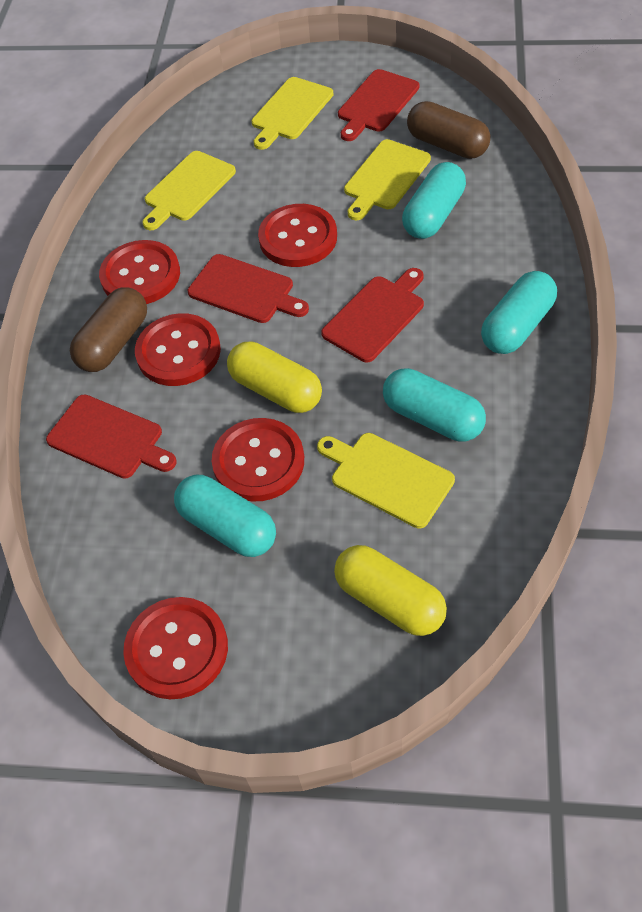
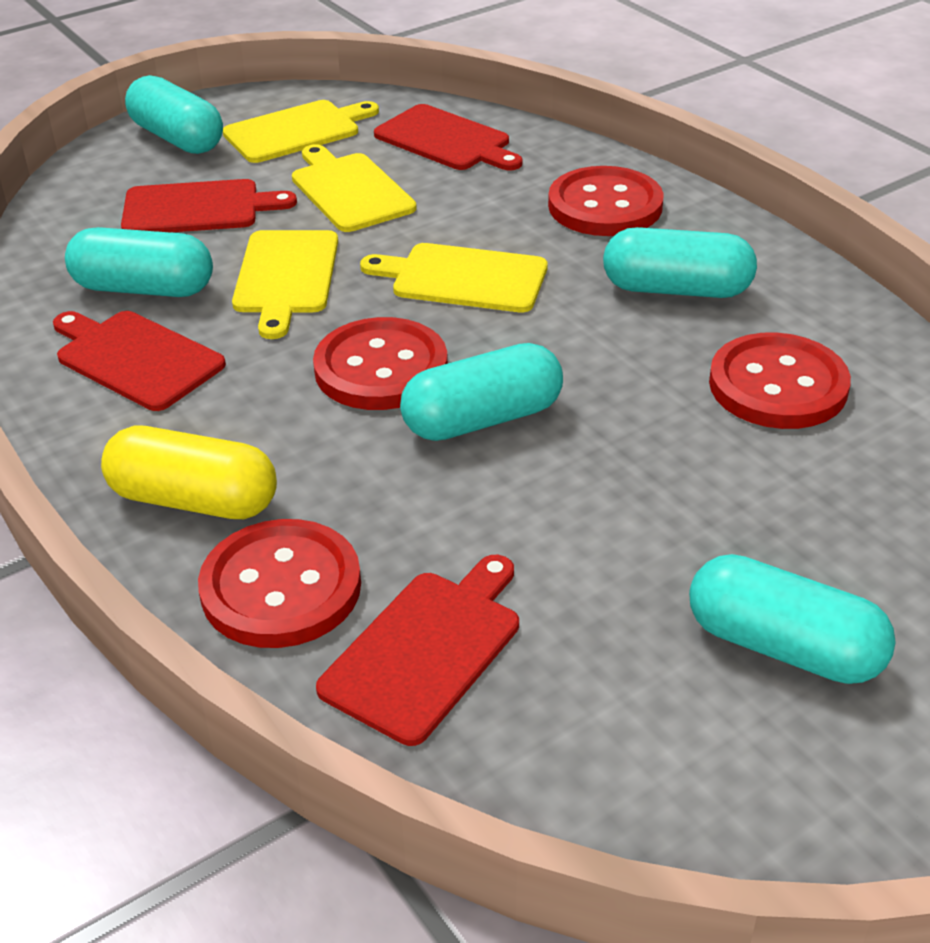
brown capsule: 2 -> 0
red button: 5 -> 4
turquoise capsule: 4 -> 5
yellow capsule: 2 -> 1

